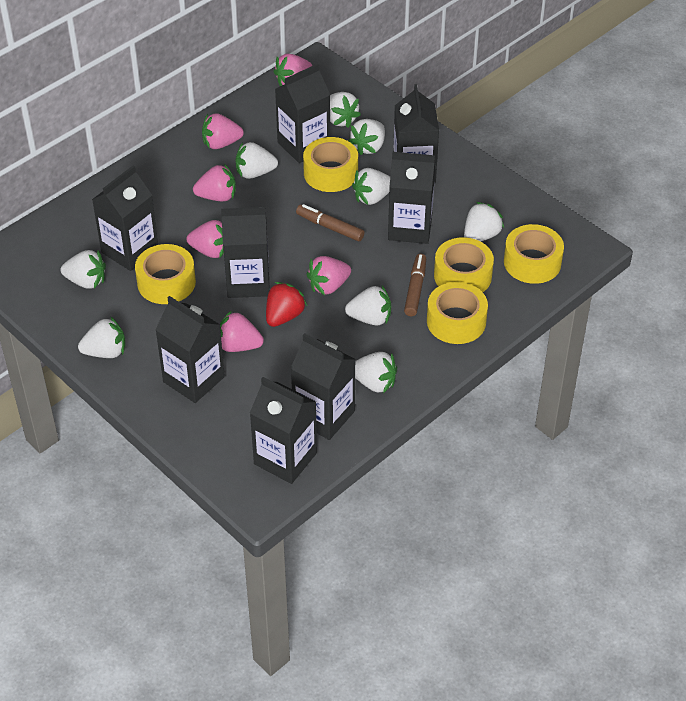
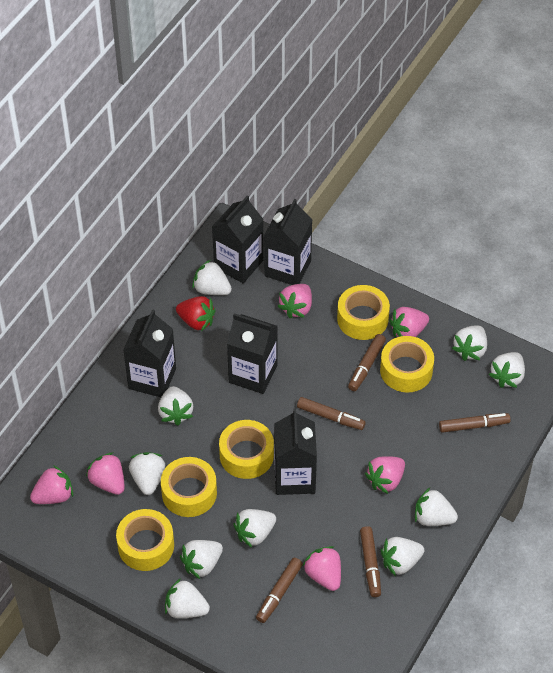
black carton: 8 -> 5
brown marker: 2 -> 5
white strawberry: 9 -> 10

